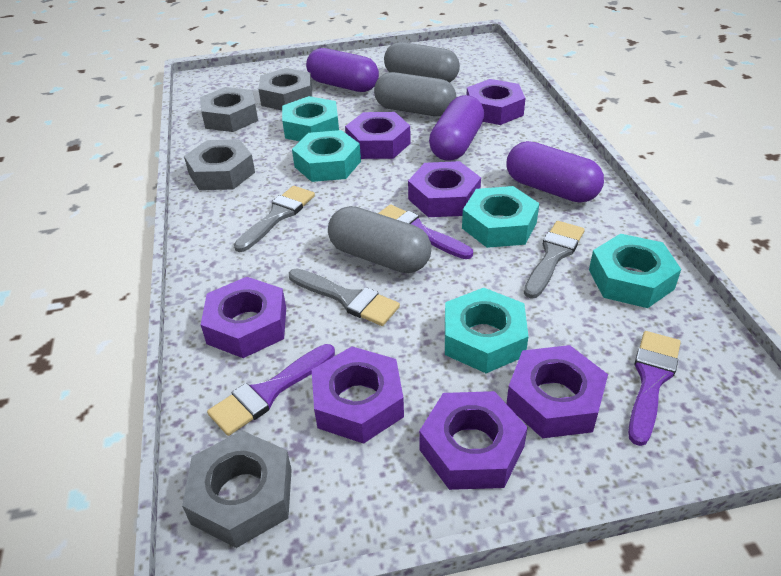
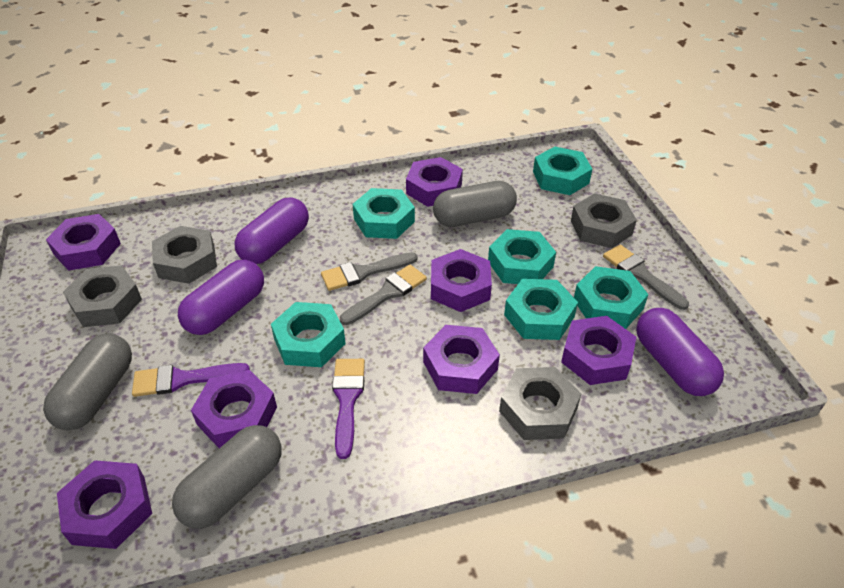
purple brush: 3 -> 2
turquoise nut: 5 -> 6

